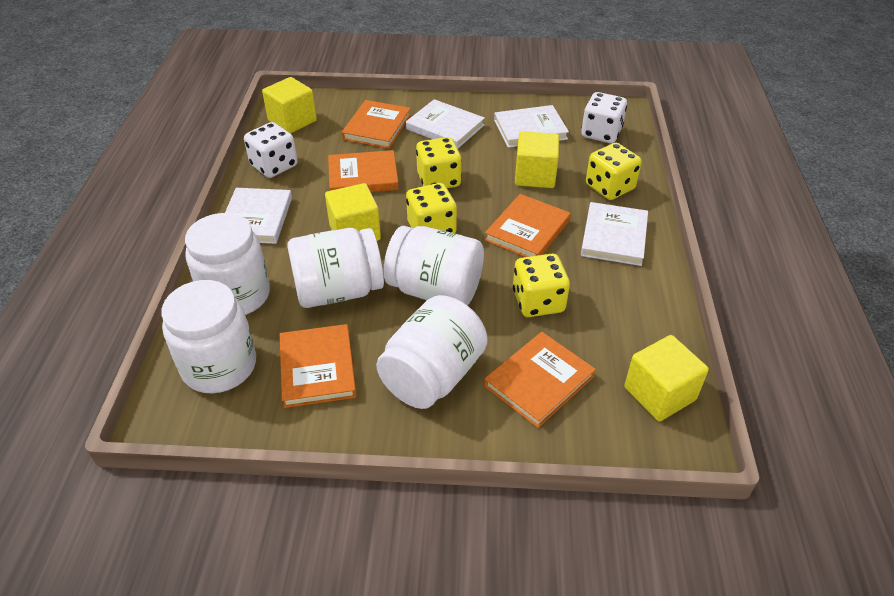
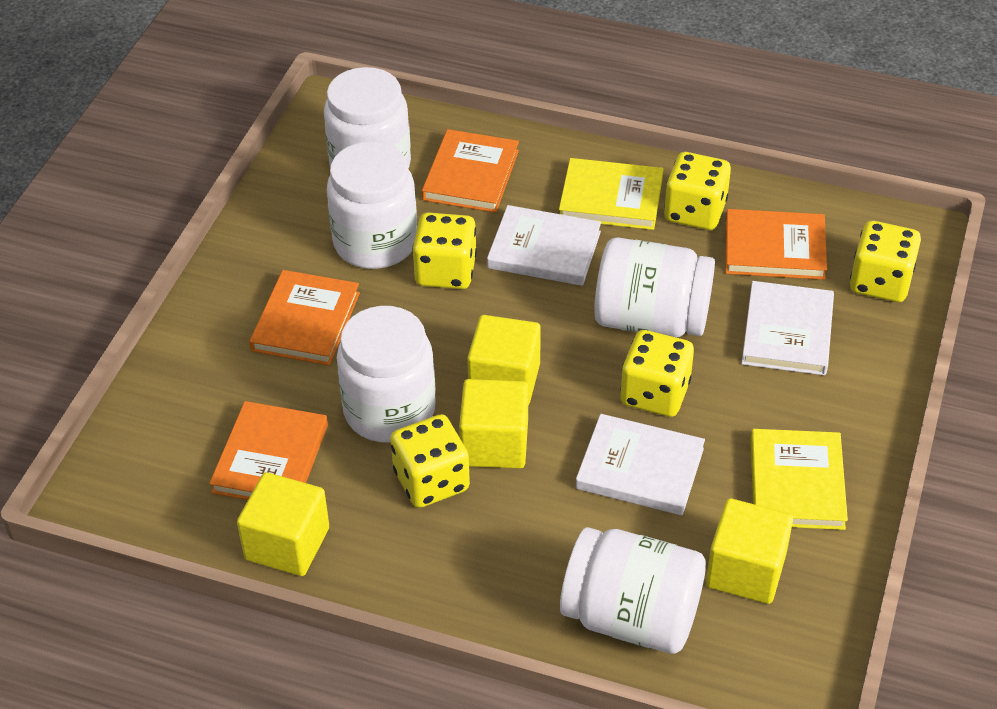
orange book: 5 -> 4
white book: 4 -> 3
white dice: 2 -> 0
yellow book: 0 -> 2
yellow dice: 4 -> 5

